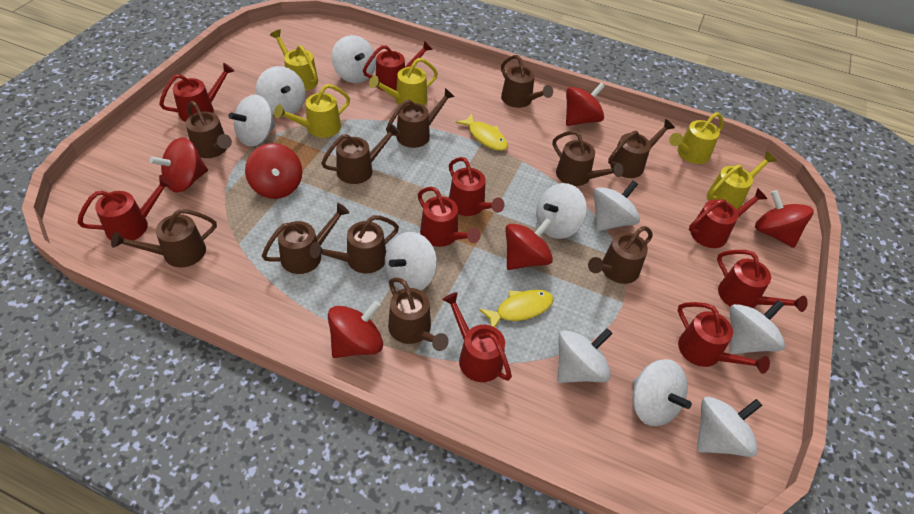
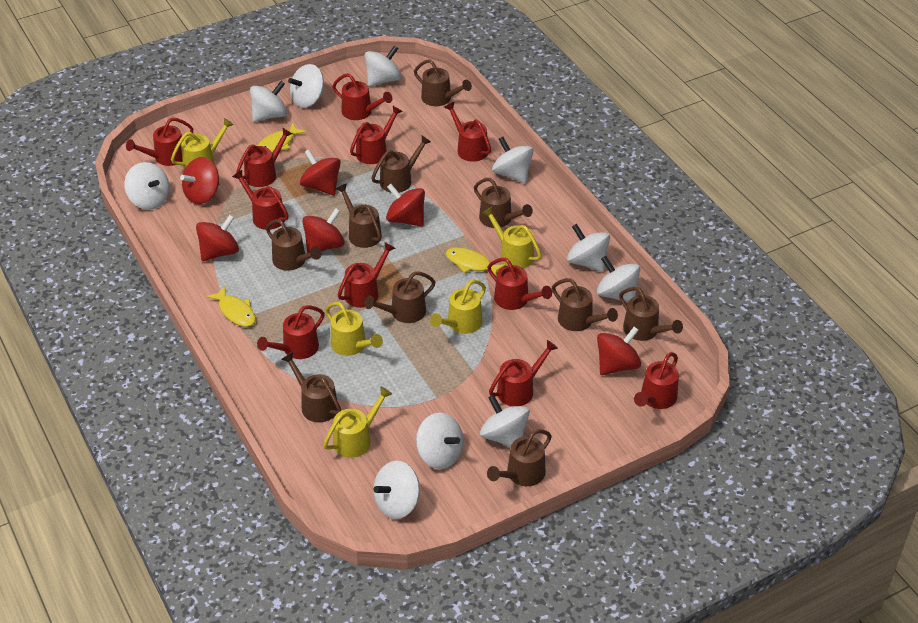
brown watering can: 11 -> 10
red watering can: 9 -> 11
yellow fish: 2 -> 3

